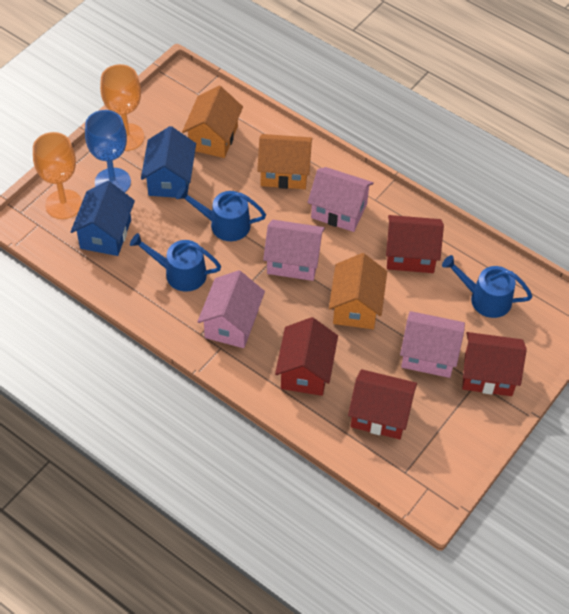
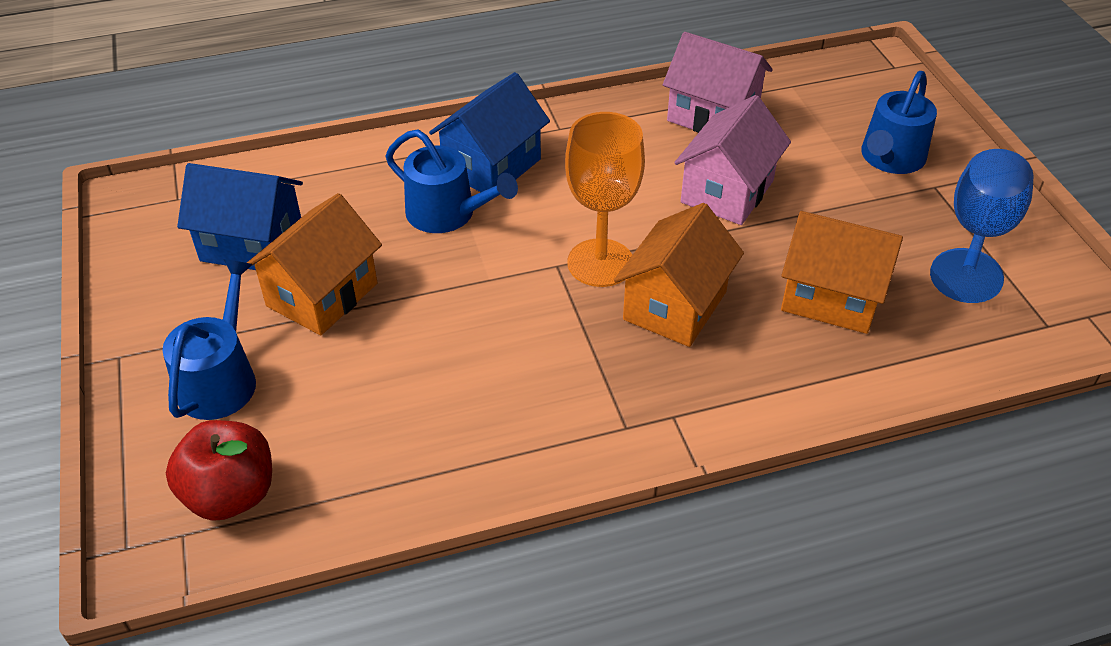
orange goblet: 2 -> 1
pink house: 4 -> 2
red apple: 0 -> 1
red house: 4 -> 0

